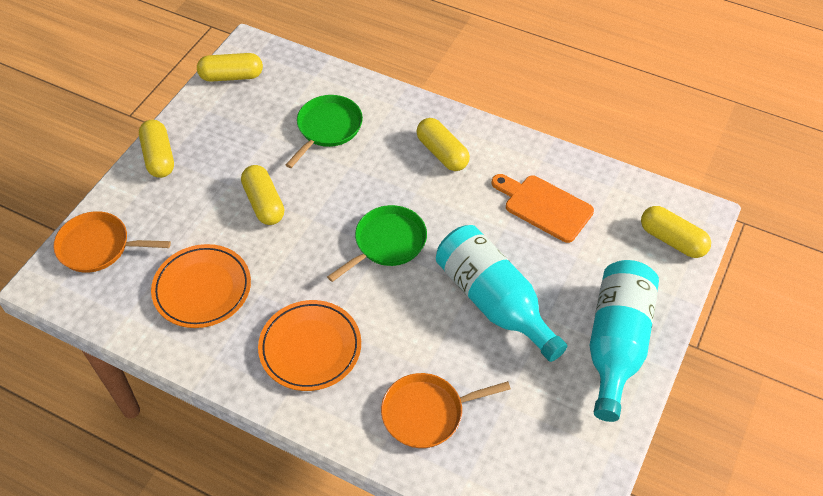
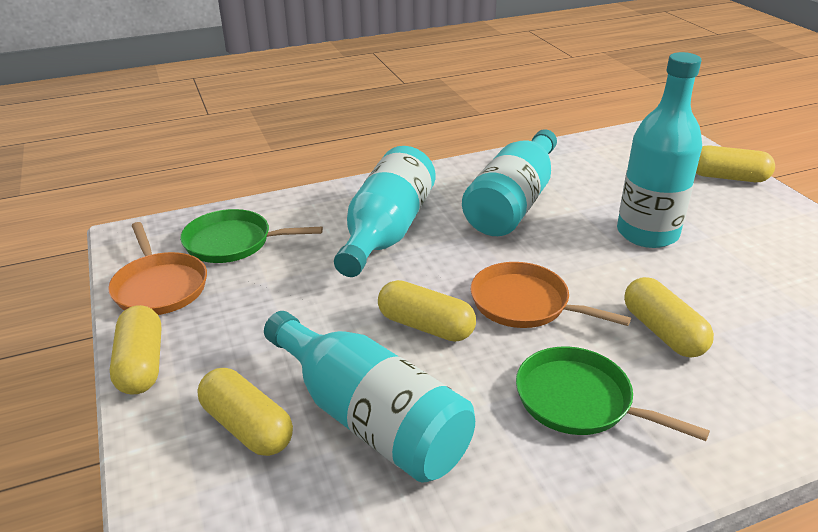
orange cutting board: 1 -> 0
orange plate: 2 -> 0
turquoise bottle: 2 -> 4

